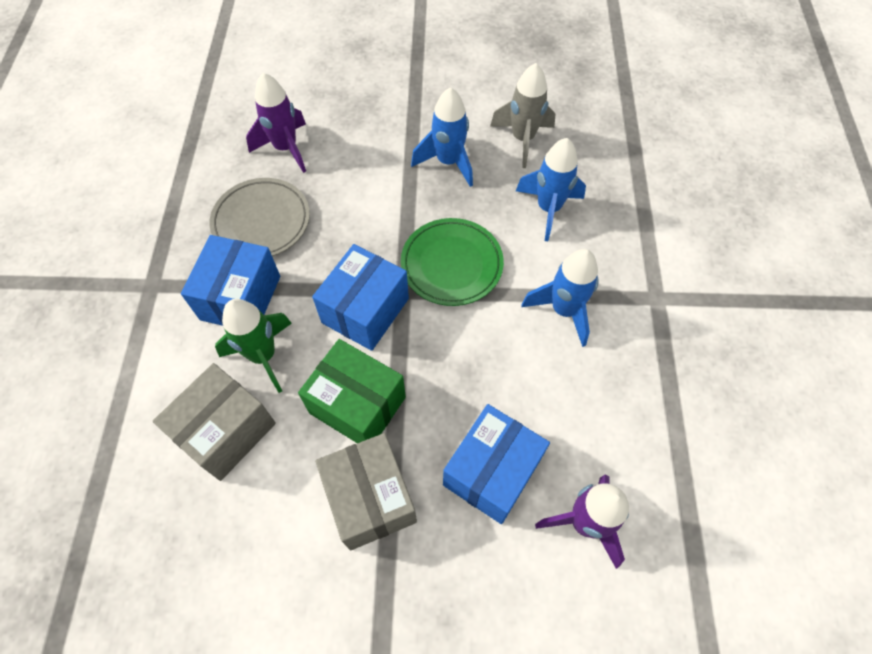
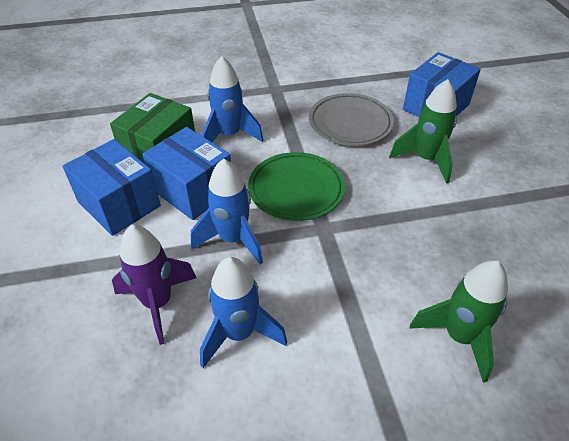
green rocket: 1 -> 2
grey box: 2 -> 0
grey rocket: 1 -> 0
purple rocket: 2 -> 1

